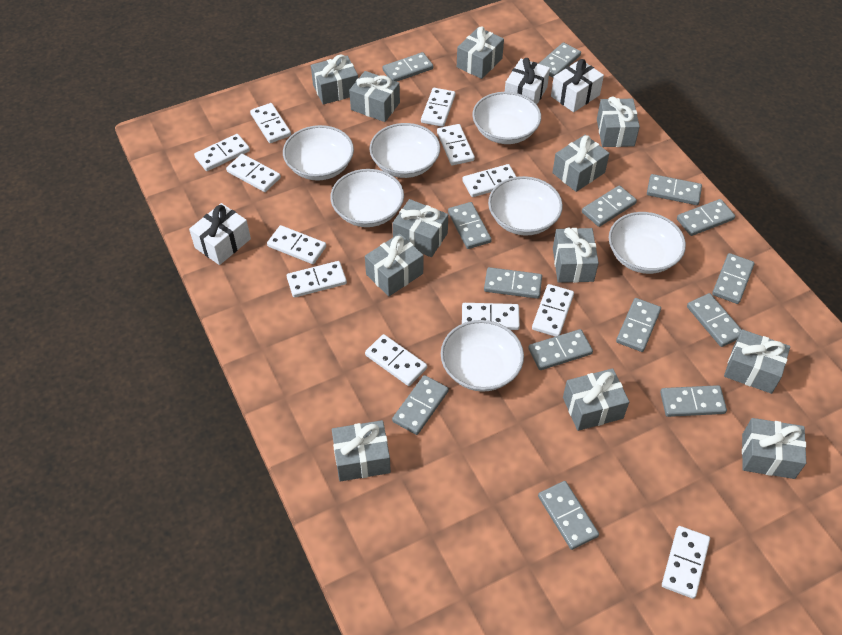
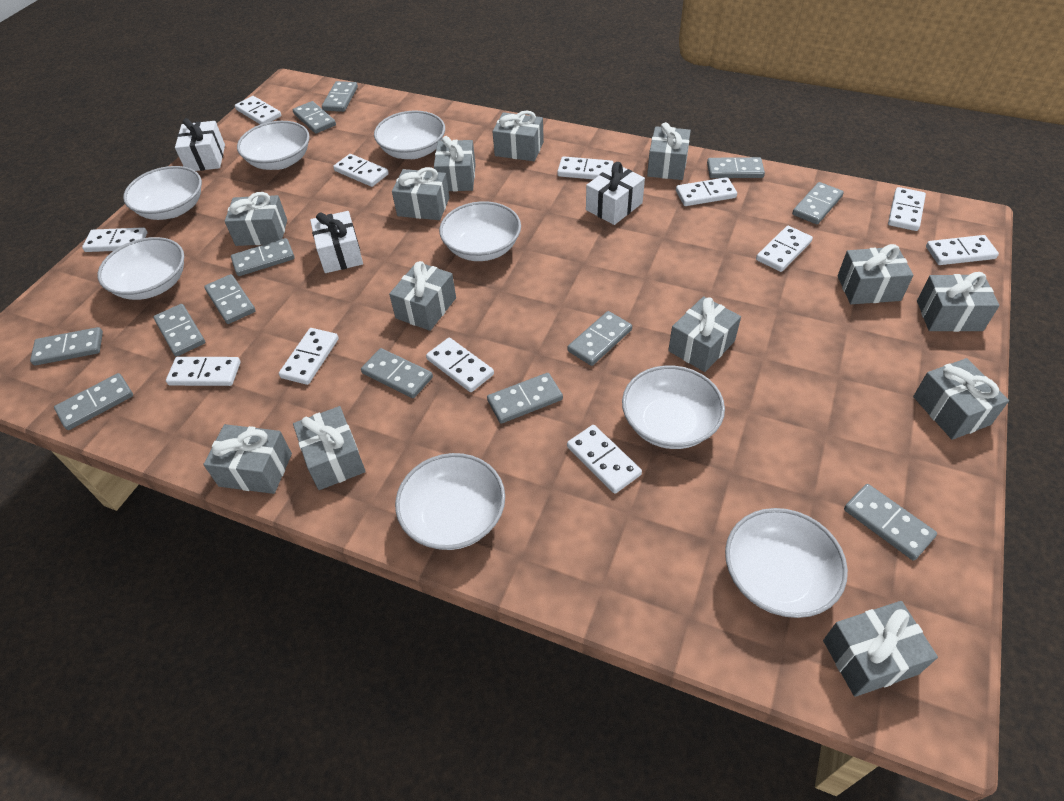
grey domino: 14 -> 13
grey gift: 12 -> 13
white bowl: 7 -> 8

